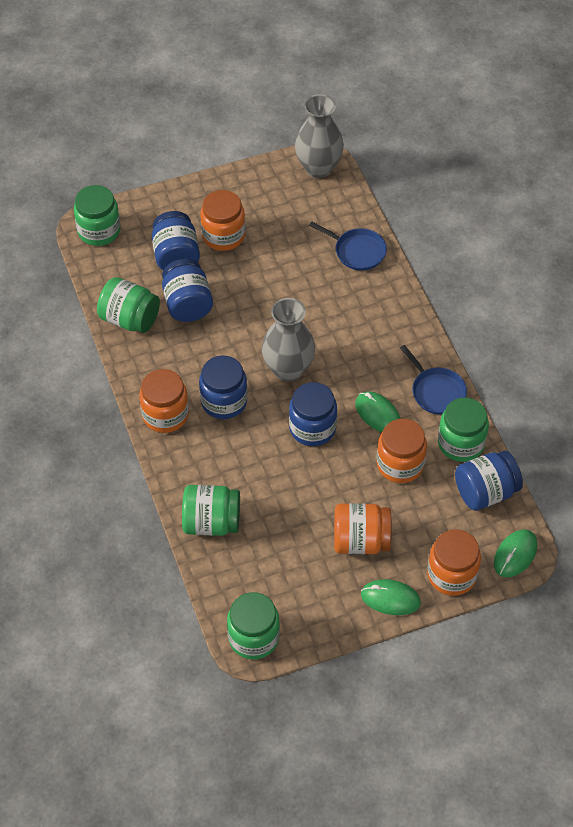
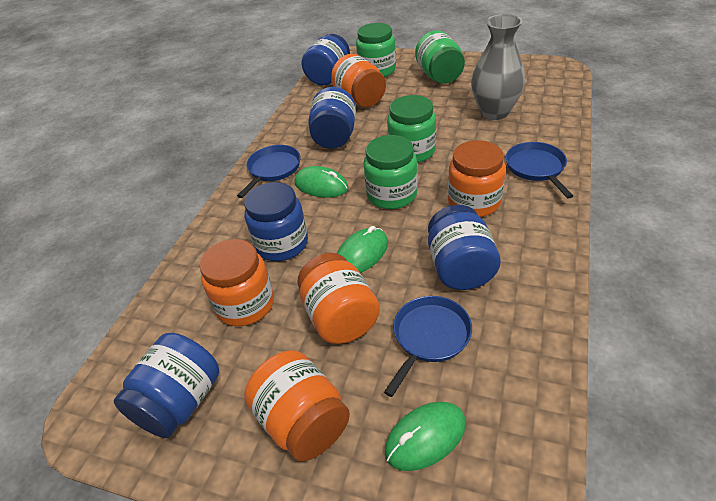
blue pan: 2 -> 3
green jar: 5 -> 4
grey vase: 2 -> 1

